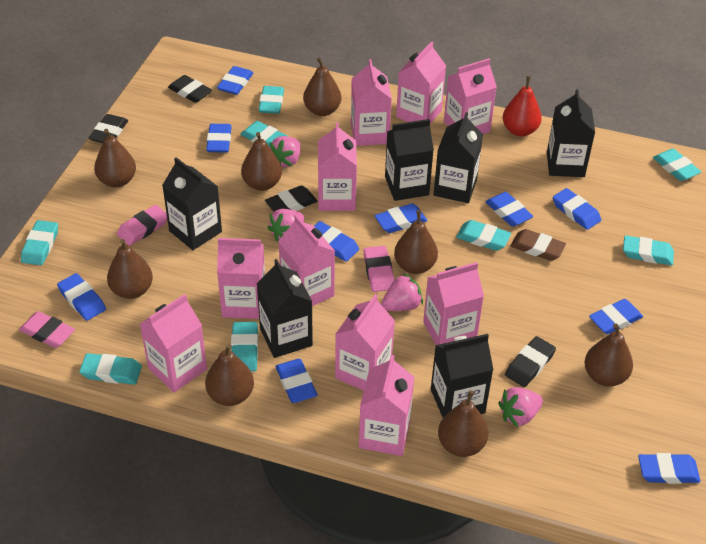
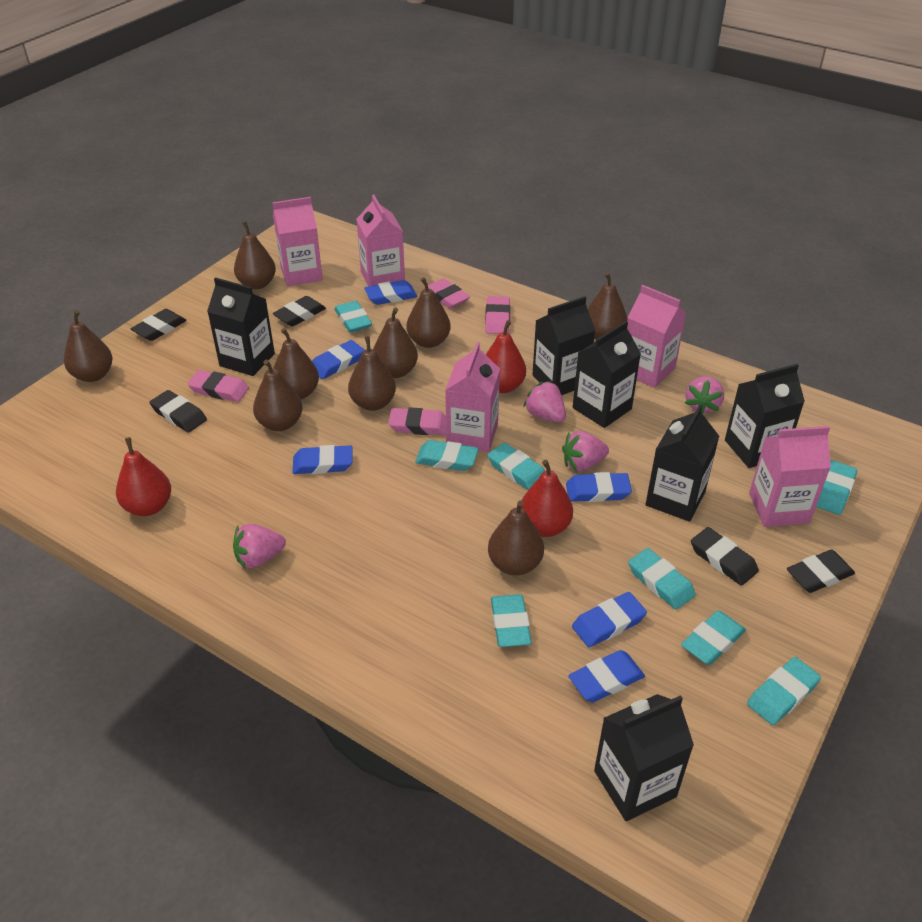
black eraser: 4 -> 5
blue eraser: 10 -> 6
brown eraser: 1 -> 0
brown pear: 8 -> 9
pink carton: 10 -> 5
pink eraser: 3 -> 4
red pear: 1 -> 3

